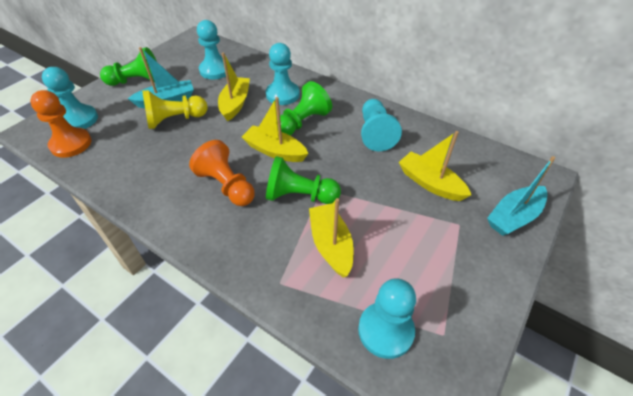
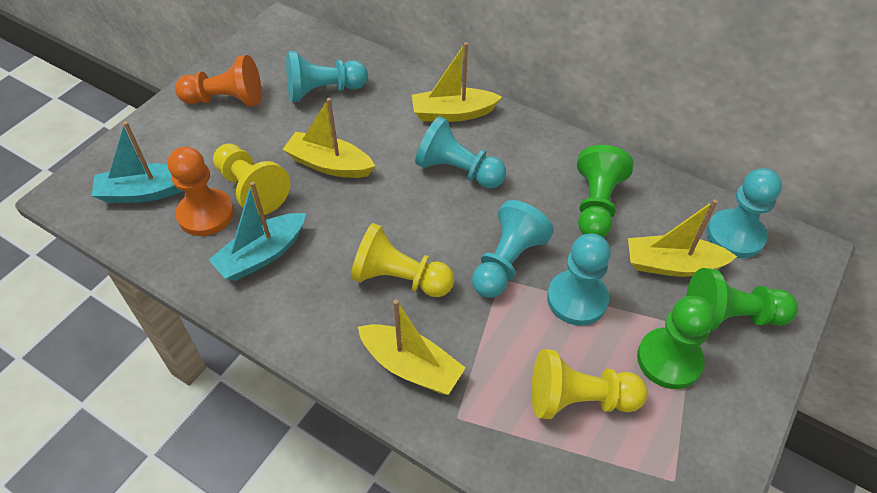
yellow pawn: 1 -> 3

